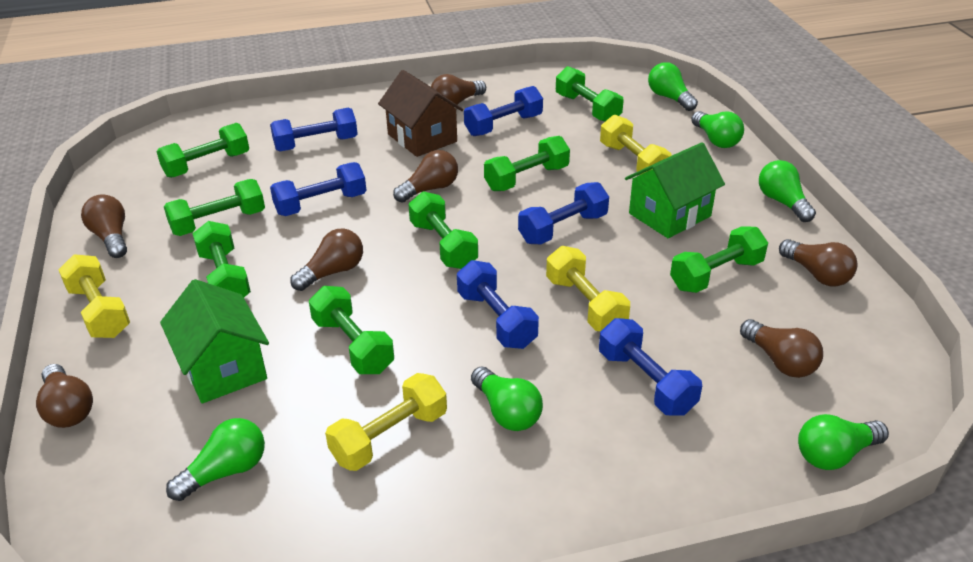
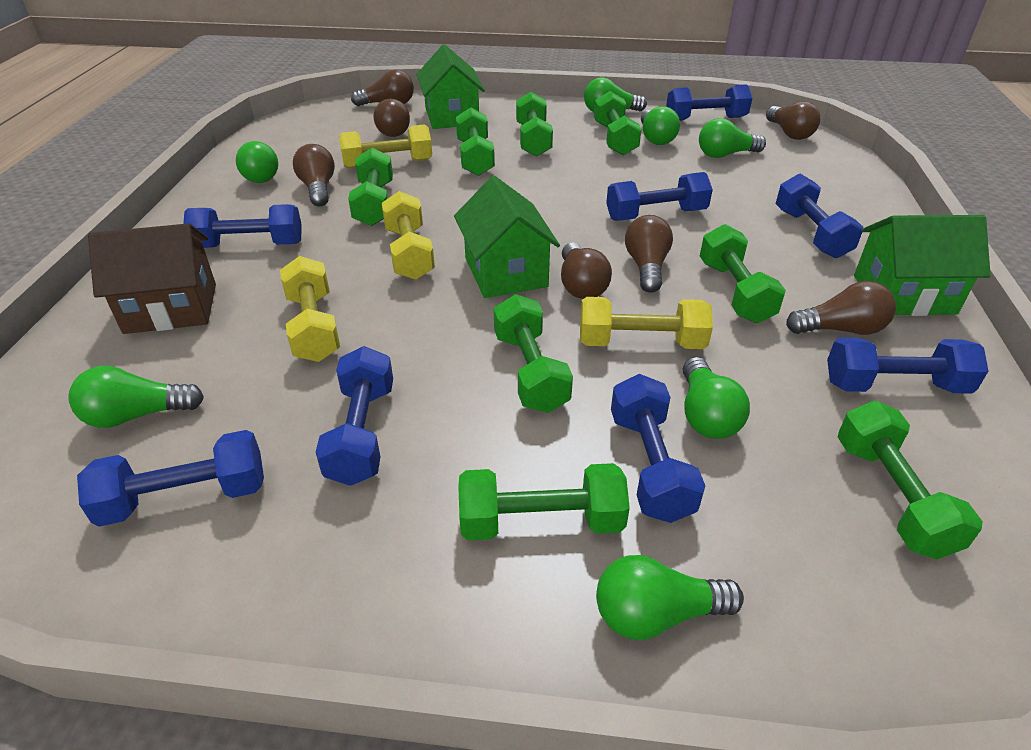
blue dumbbell: 6 -> 8
green house: 2 -> 3
green light bulb: 6 -> 7

